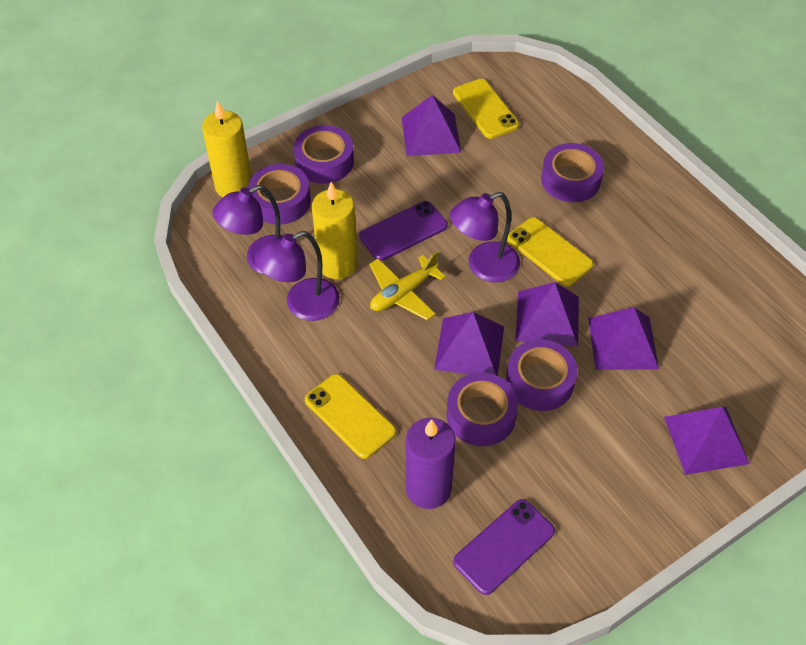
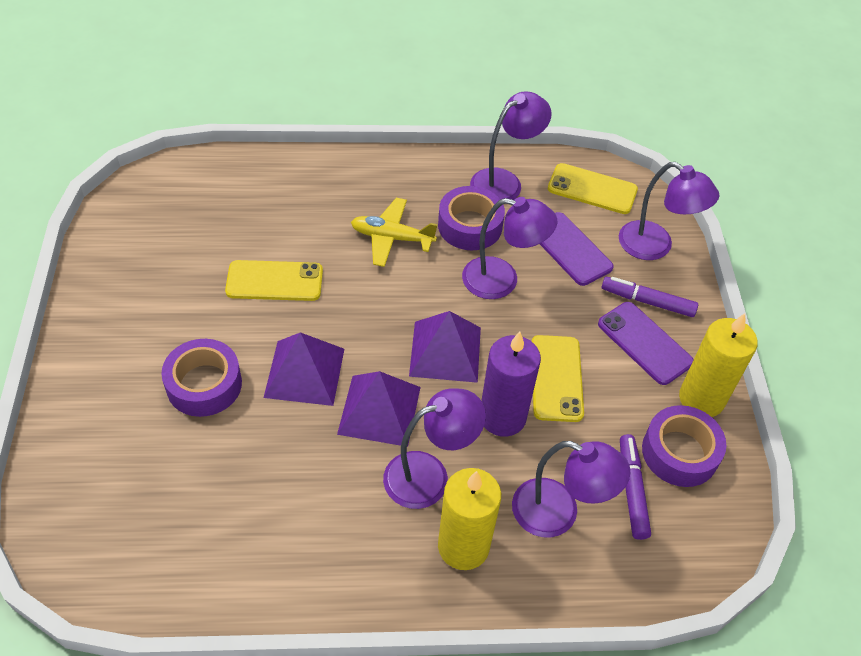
purple lamp: 3 -> 5
purple marker: 0 -> 2
purple pyramid: 5 -> 3
purple tape: 5 -> 3

